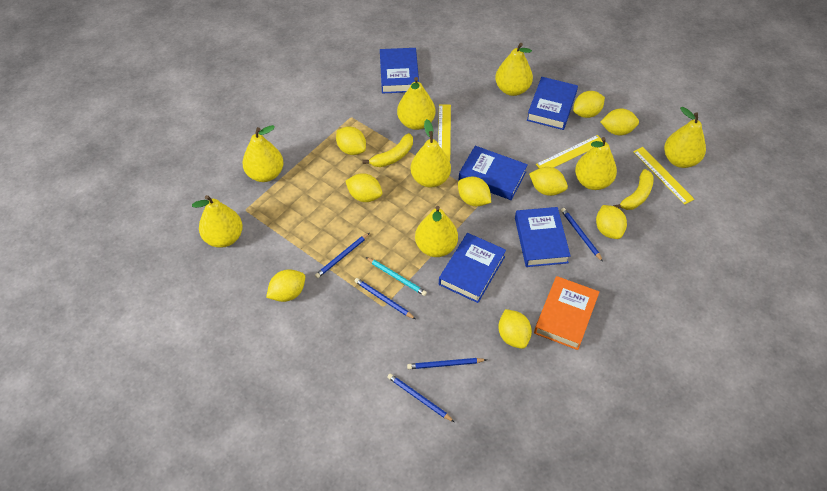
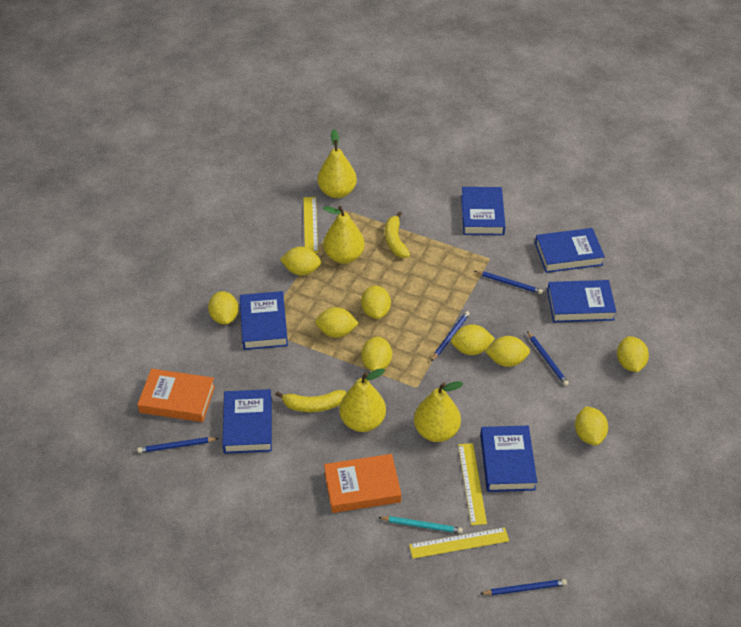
blue book: 5 -> 6
orange book: 1 -> 2
yellow pear: 8 -> 4

